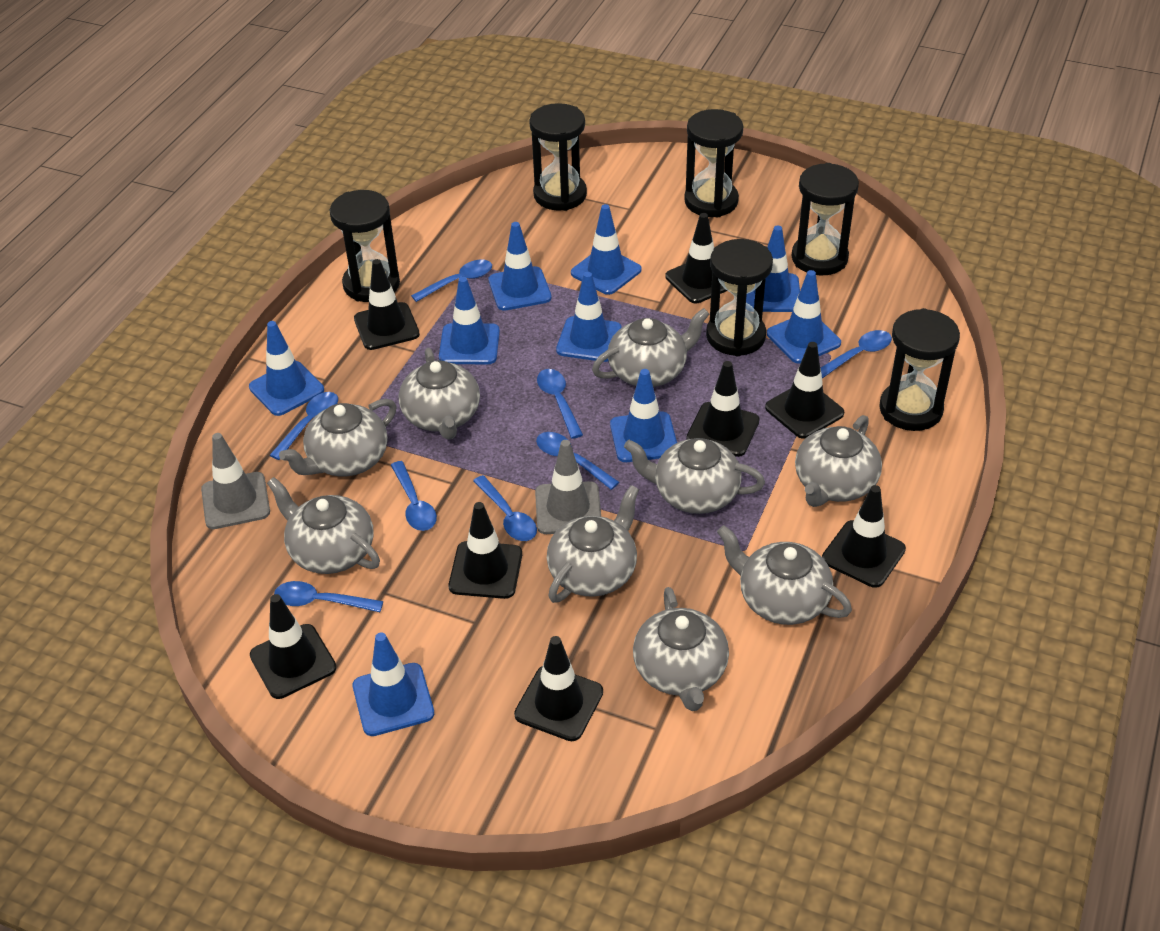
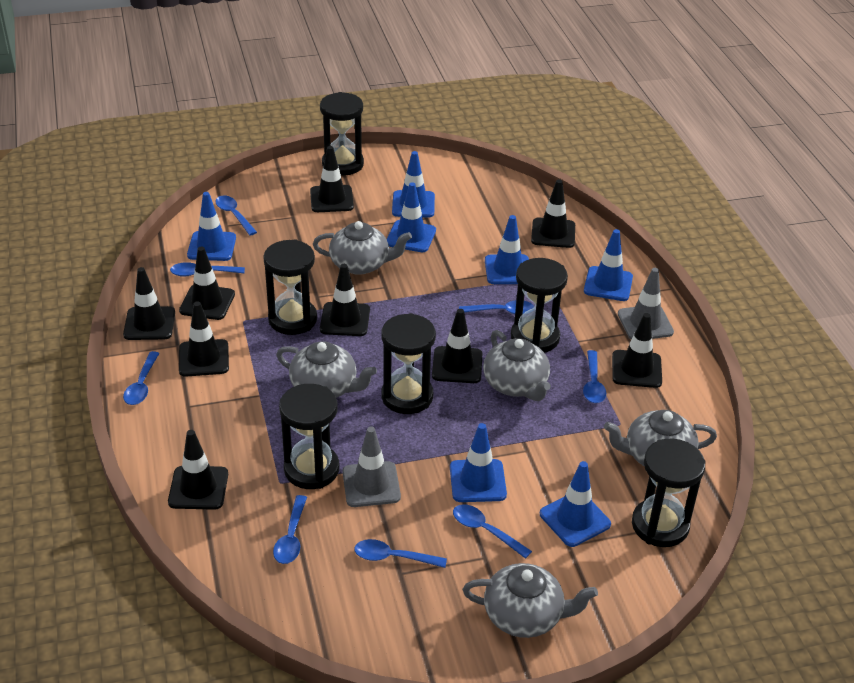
black traffic cone: 8 -> 9
blue traffic cone: 9 -> 7
grey teapot: 9 -> 5

